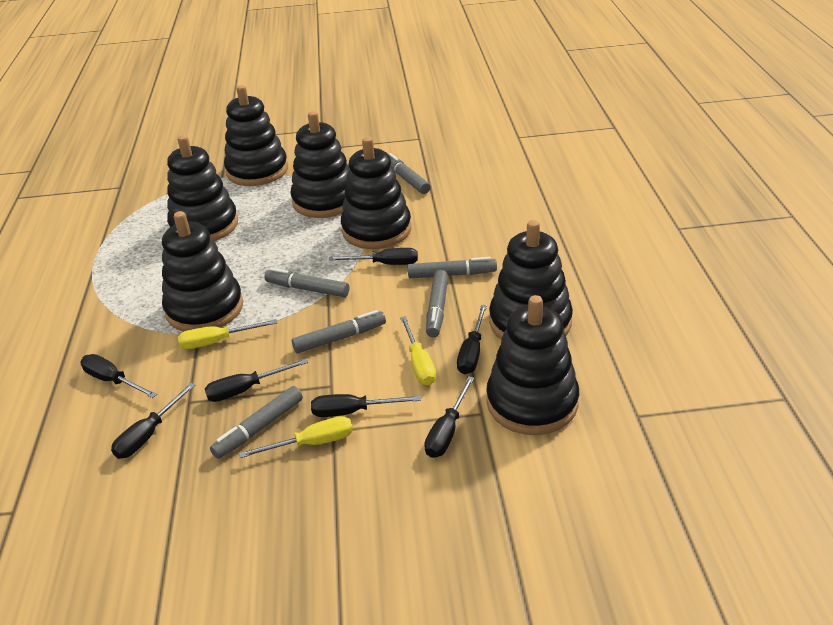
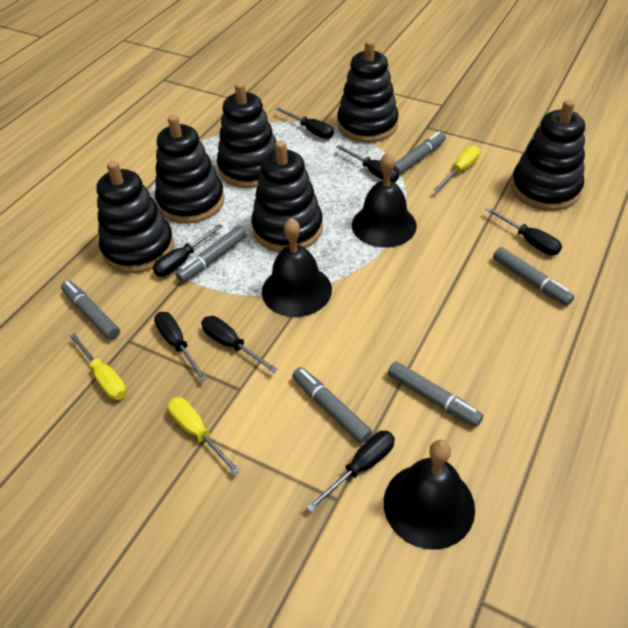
black bell: 0 -> 3
black stacking toy: 7 -> 6

